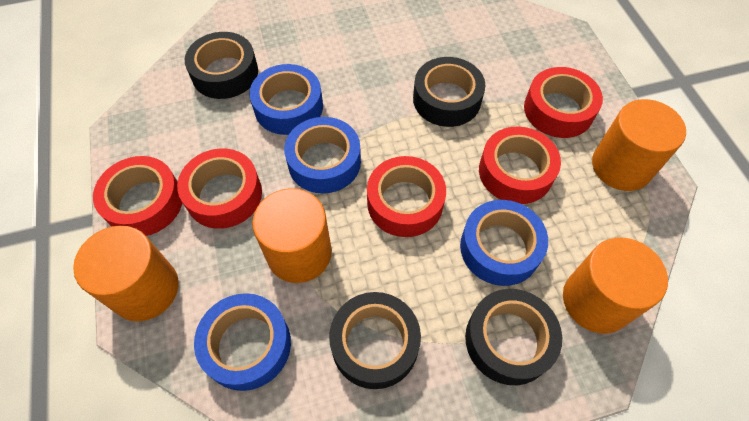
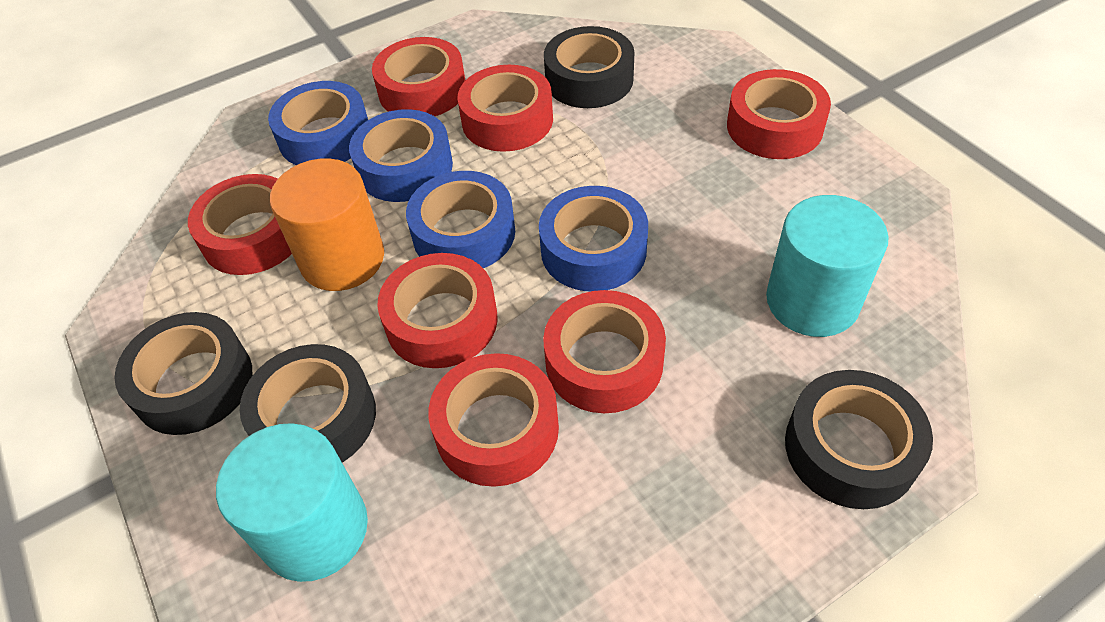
orange cylinder: 4 -> 1
red tape: 5 -> 7
turquoise cylinder: 0 -> 2

